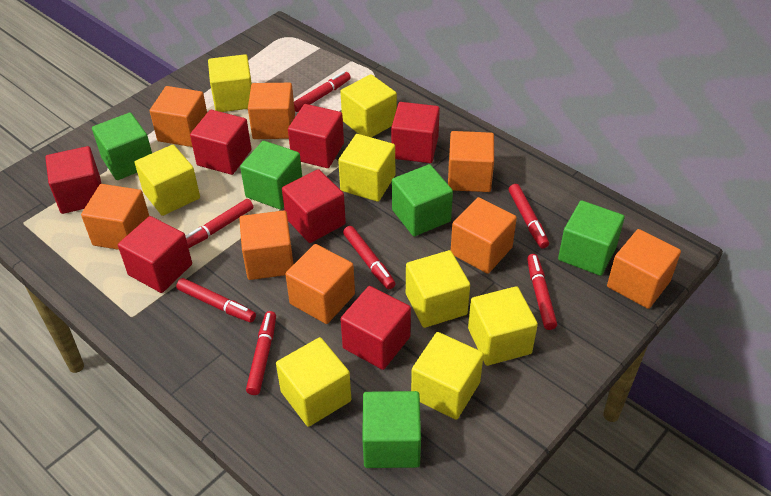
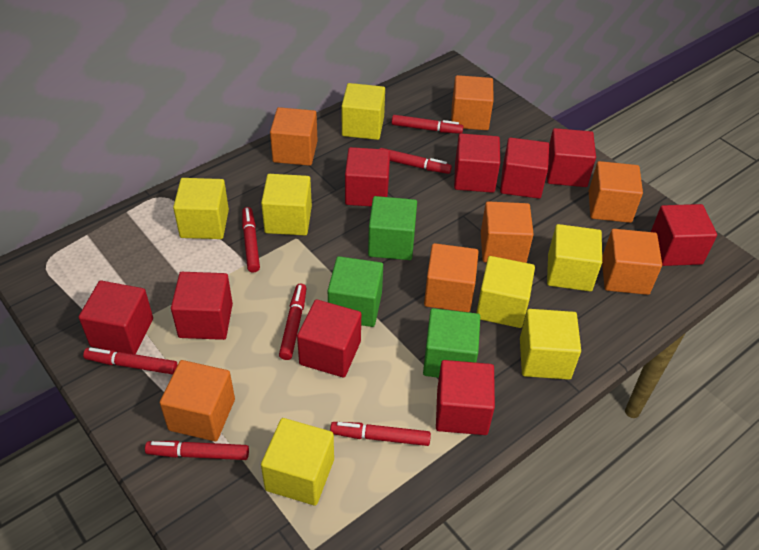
green cube: 5 -> 3
orange cube: 8 -> 7
red cube: 7 -> 9
yellow cube: 8 -> 7

